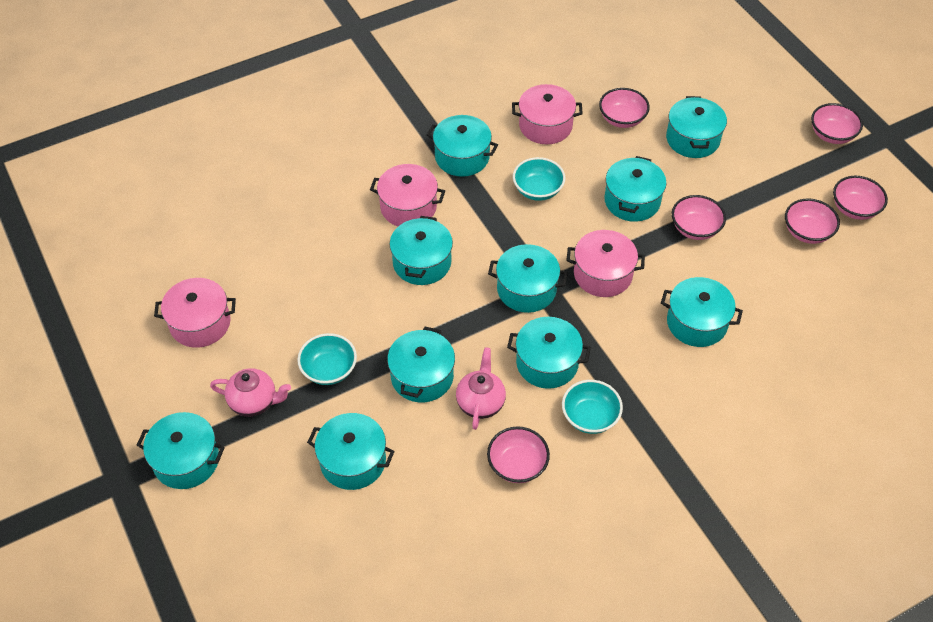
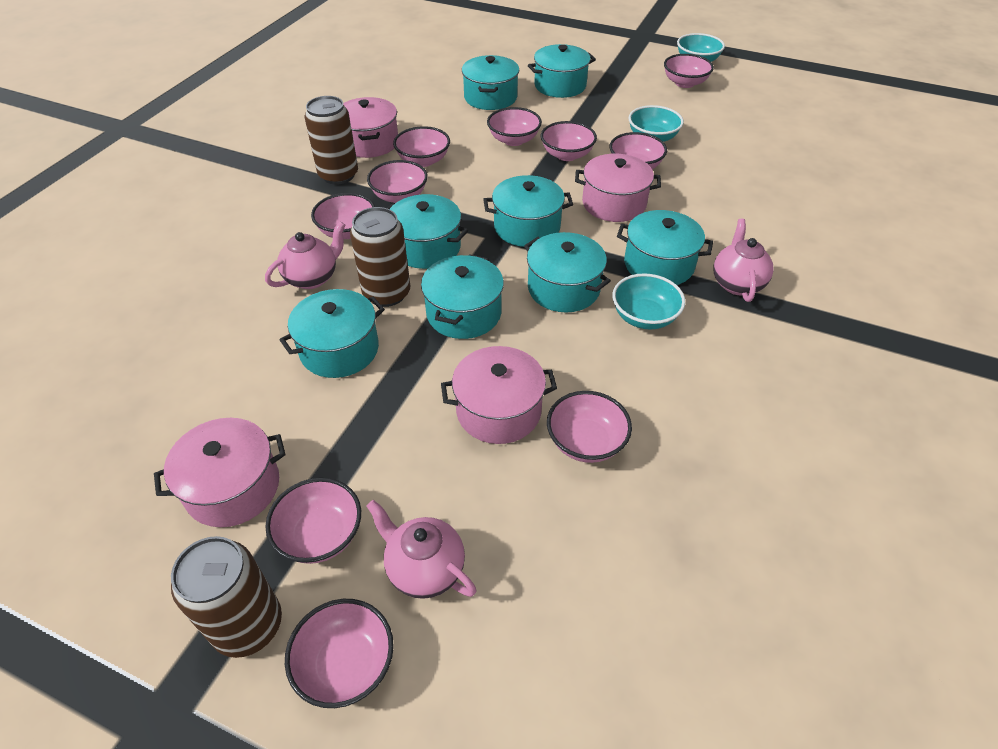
brown can: 0 -> 3
pink bowl: 6 -> 10
pink teapot: 2 -> 3
turquoise pot: 10 -> 8

